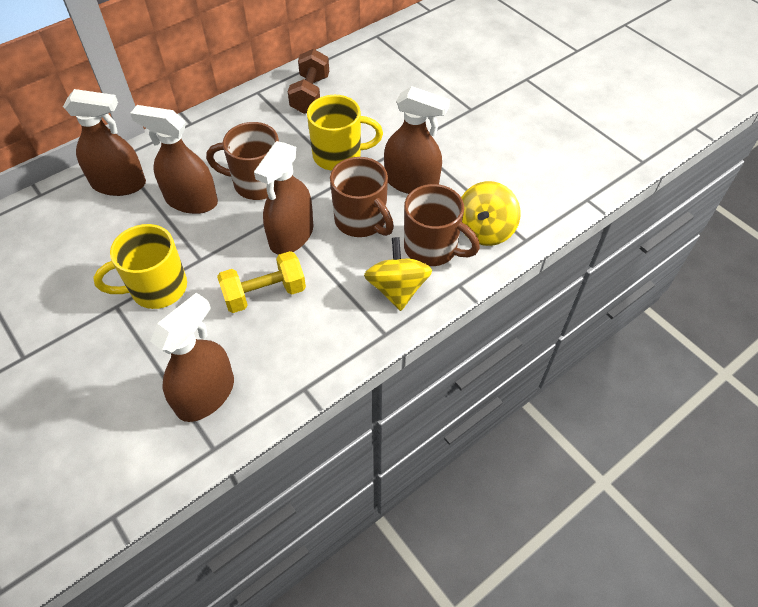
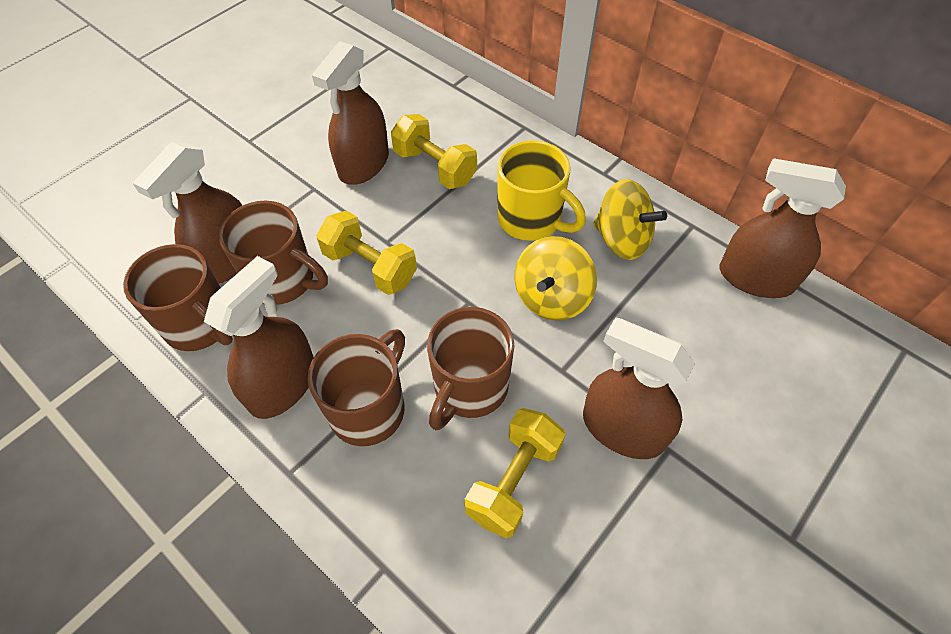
brown dumbbell: 1 -> 0
brown mug: 3 -> 4
yellow dumbbell: 1 -> 3
yellow mug: 2 -> 1

